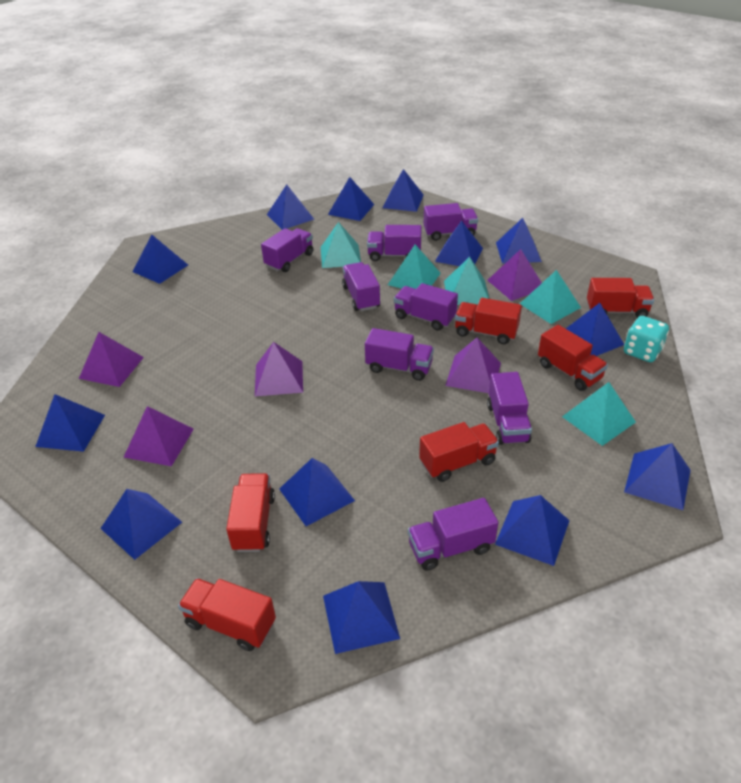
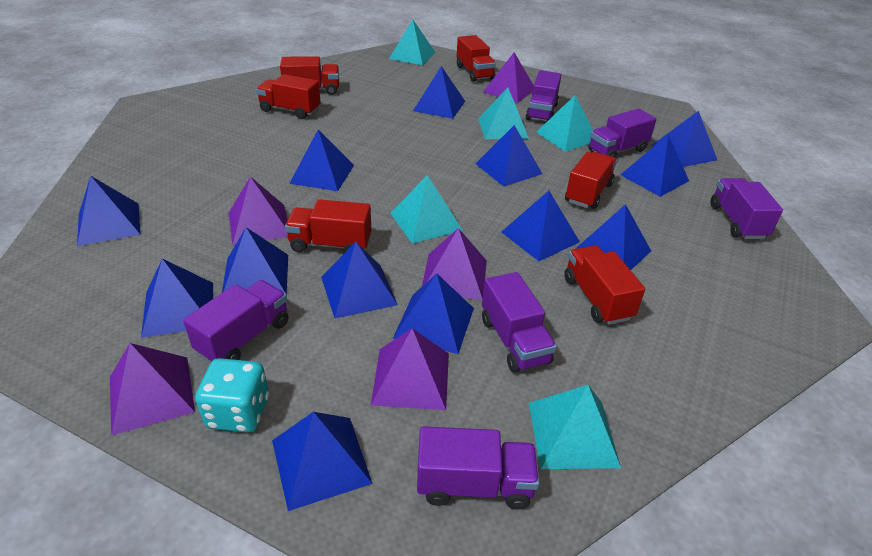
purple truck: 8 -> 6

